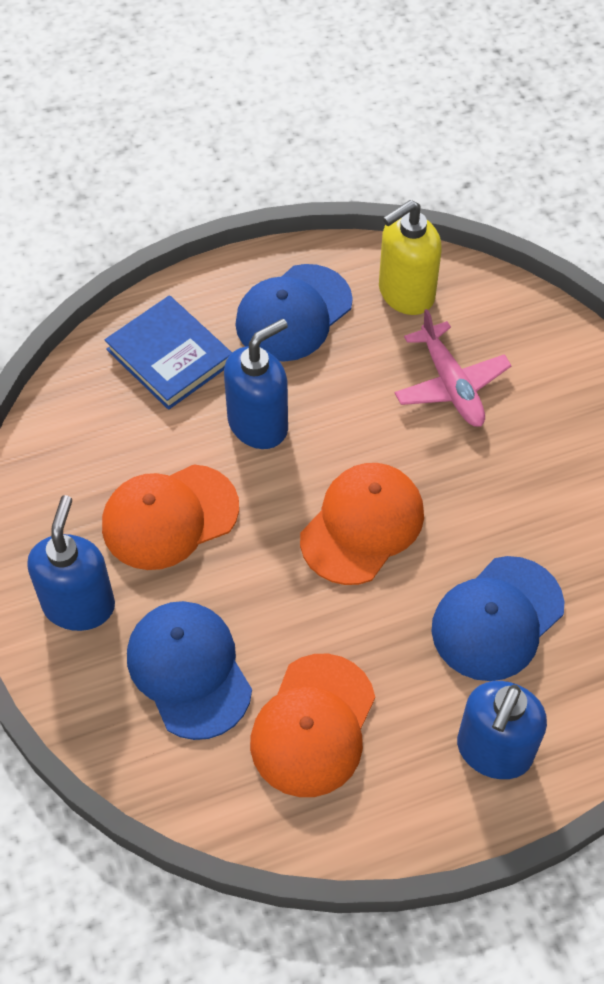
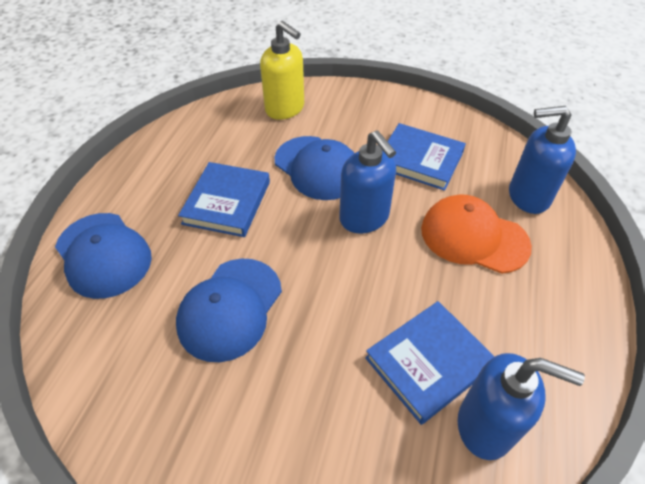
blue book: 1 -> 3
orange cap: 3 -> 1
pink plane: 1 -> 0

